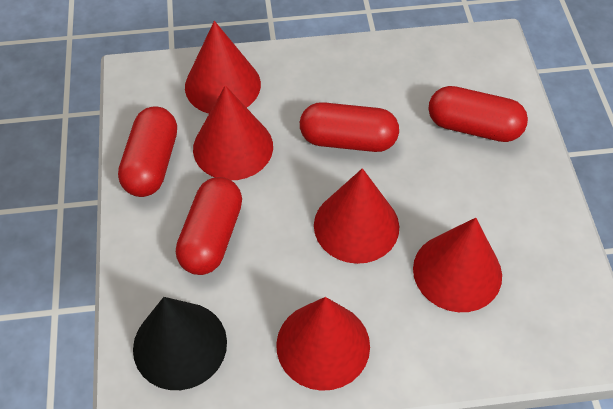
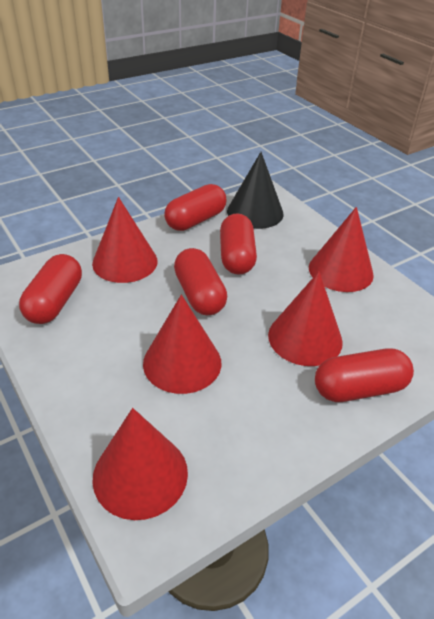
red capsule: 4 -> 5

